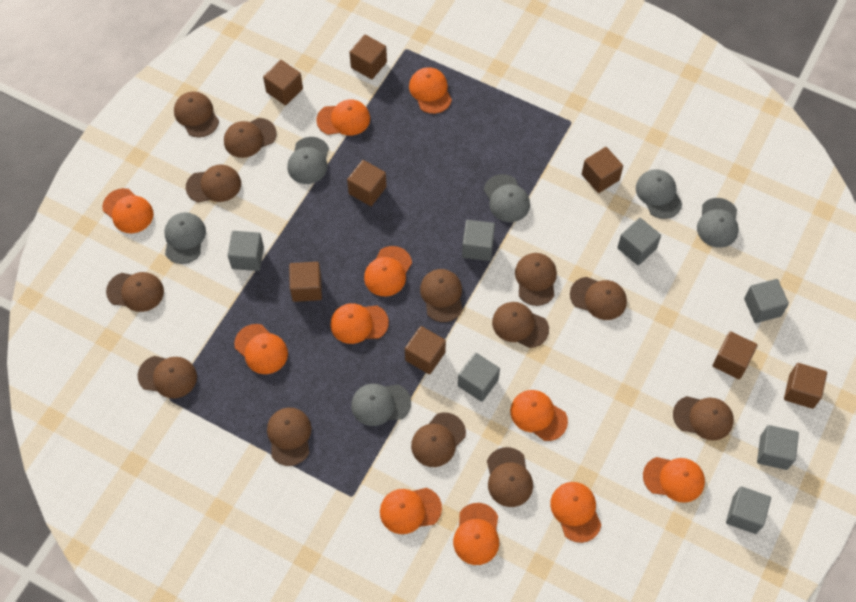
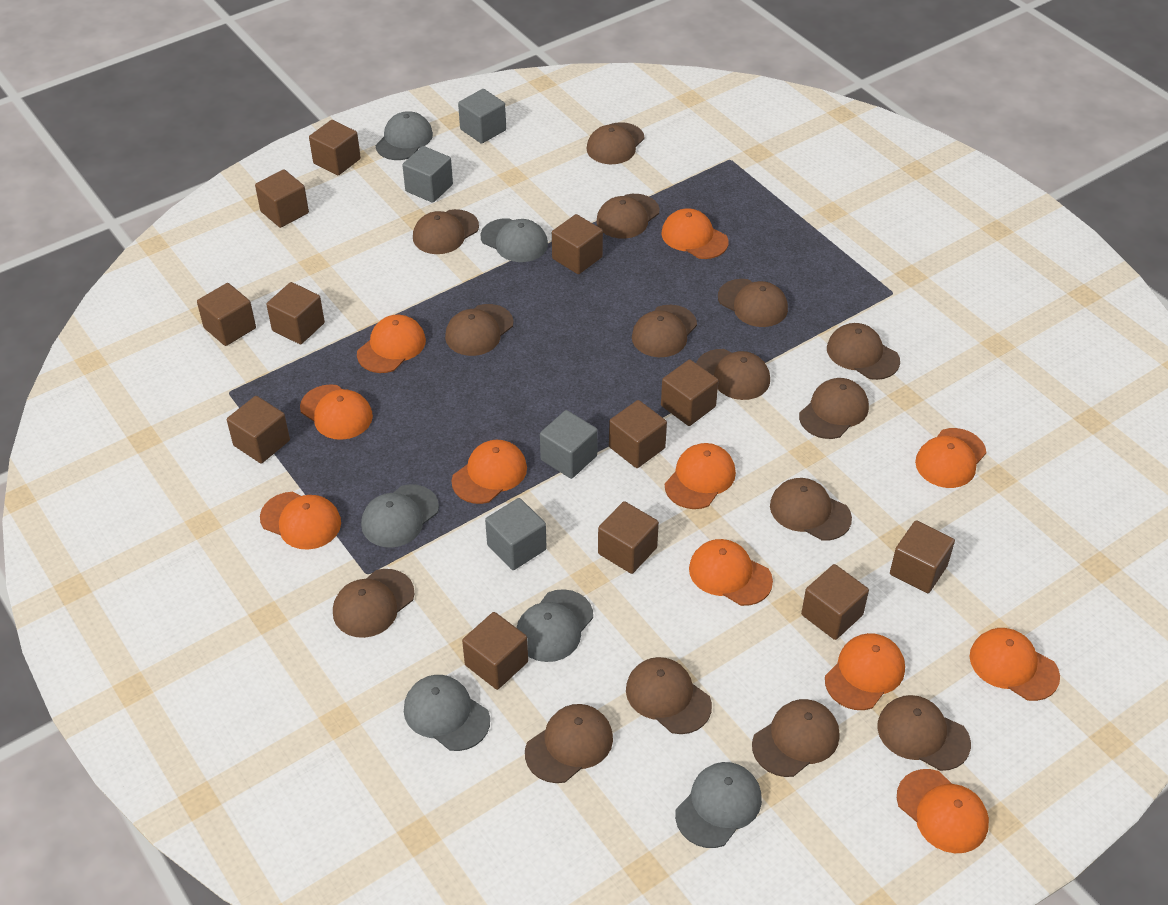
brown cap: 13 -> 15
brown cube: 8 -> 12
grey cube: 7 -> 4

